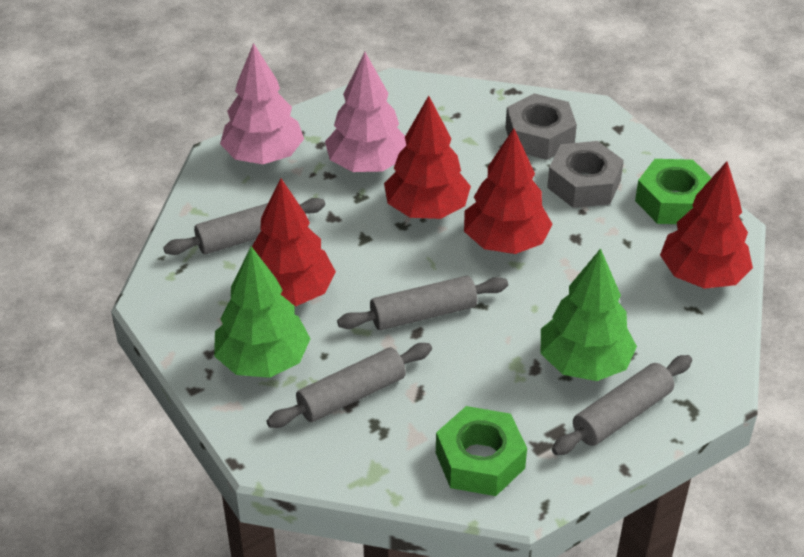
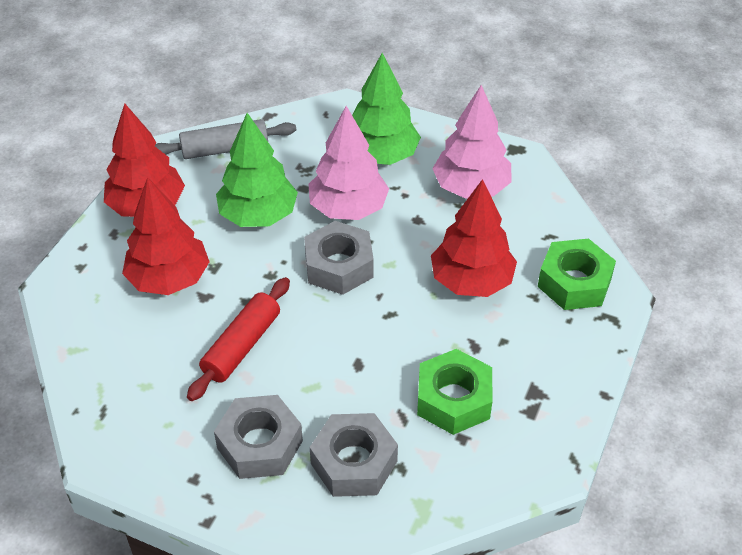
grey nut: 2 -> 3
grey rolling pin: 4 -> 1
red rolling pin: 0 -> 1
red tree: 4 -> 3

